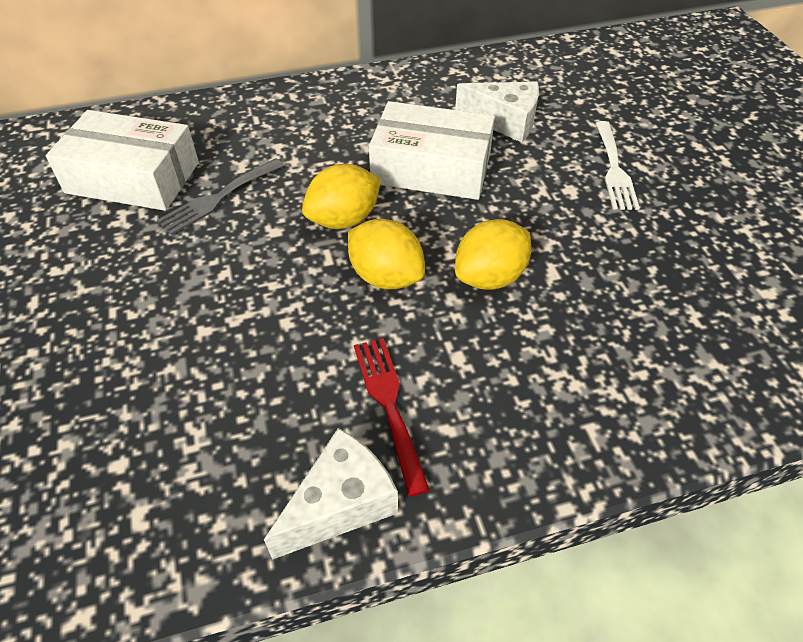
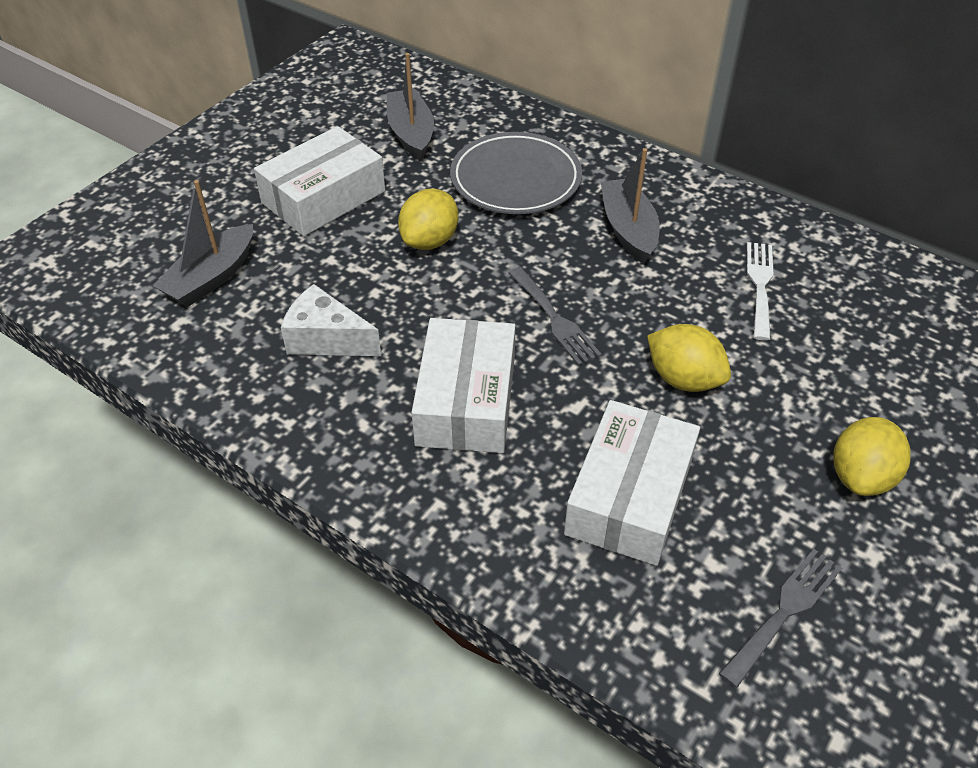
grey boat: 0 -> 3
grey fork: 1 -> 2
grey plate: 0 -> 1
red fork: 1 -> 0
white box: 2 -> 3
white cheese: 2 -> 1

